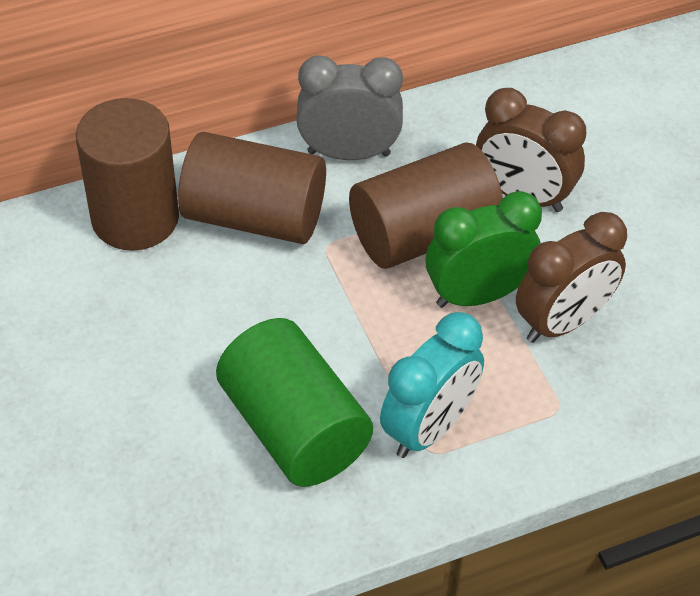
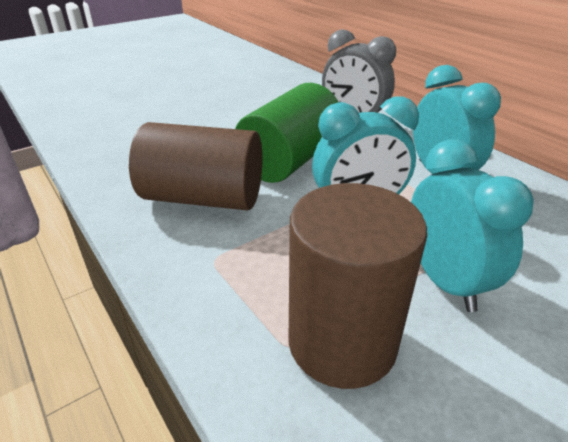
brown clock: 2 -> 0
brown cylinder: 3 -> 2
green clock: 1 -> 0
turquoise clock: 1 -> 3

